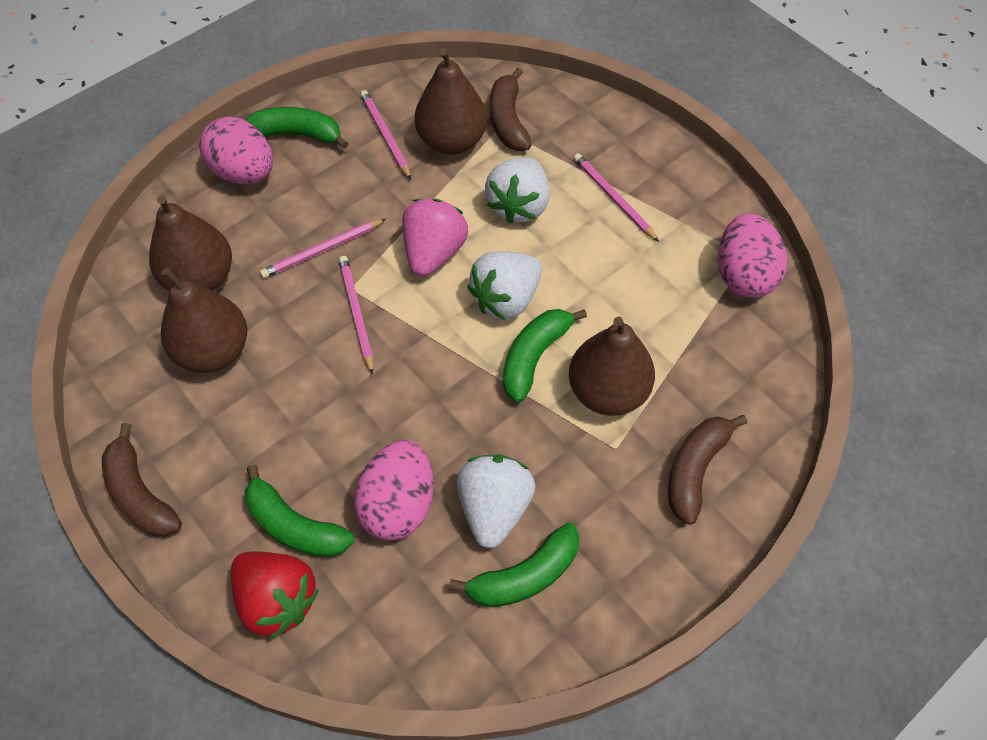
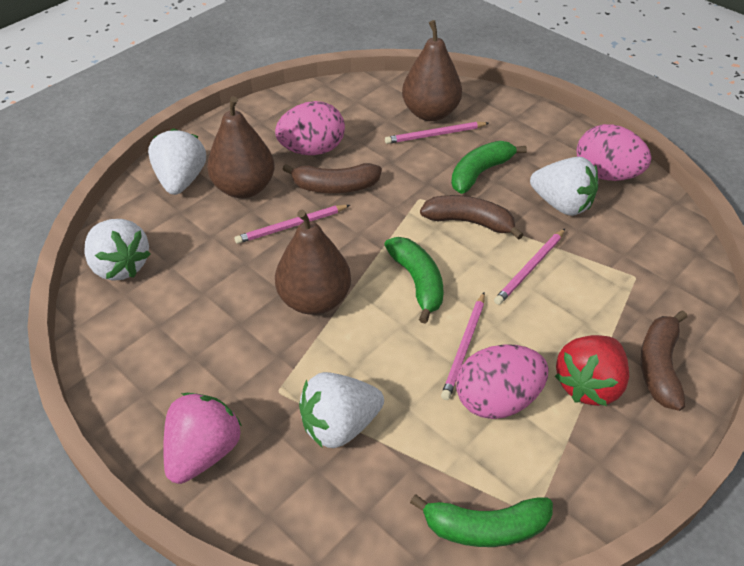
brown pear: 4 -> 3
green banana: 4 -> 3
white strawberry: 3 -> 4

